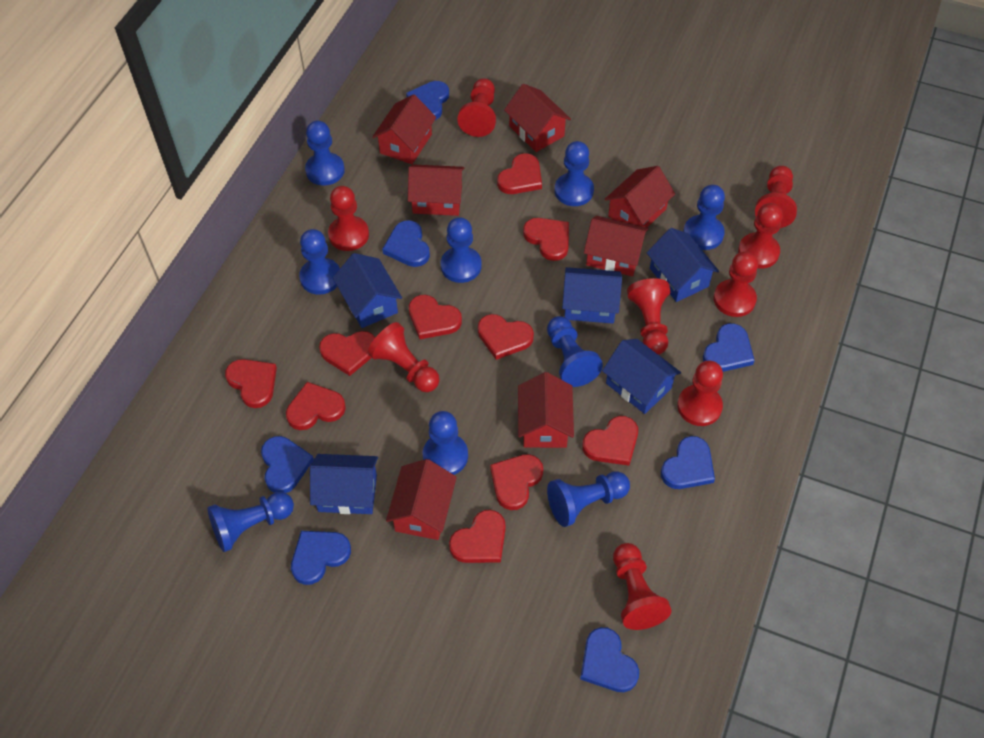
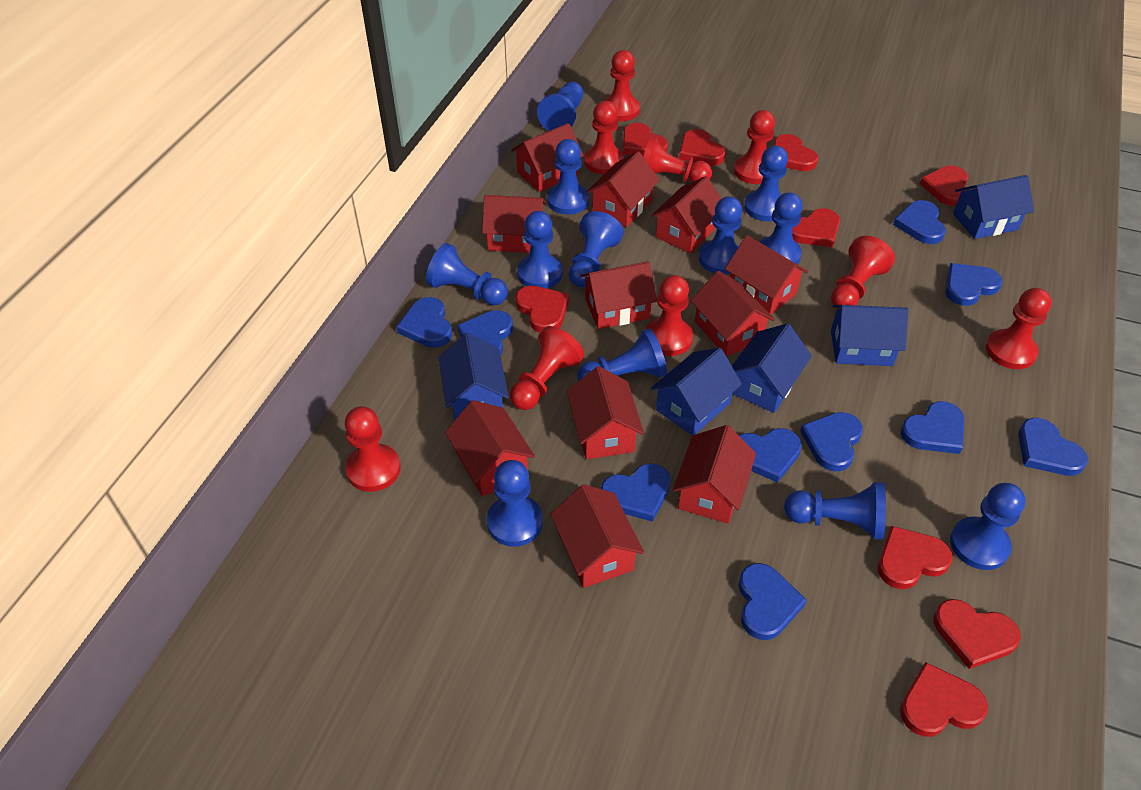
blue heart: 7 -> 10
blue pawn: 9 -> 12
red heart: 10 -> 9
red house: 7 -> 11

